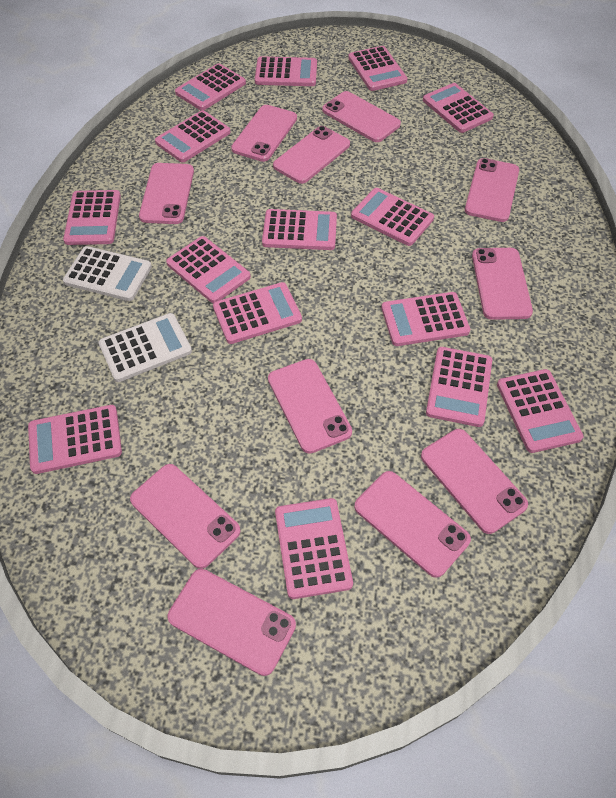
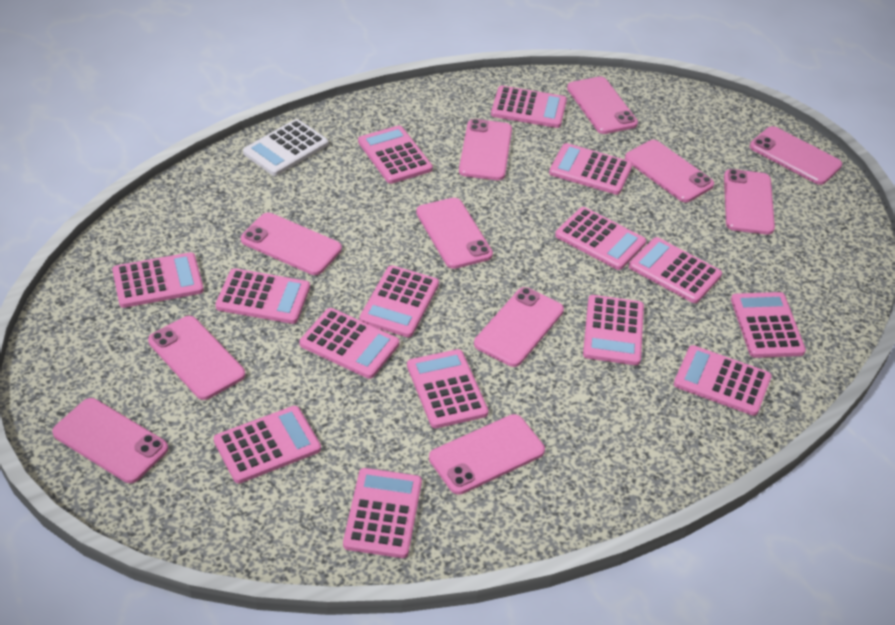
white calculator: 2 -> 1

